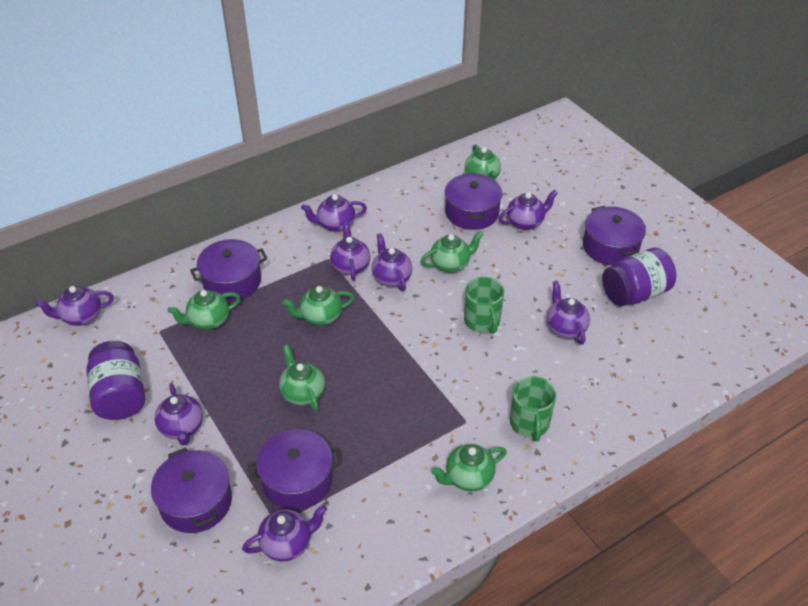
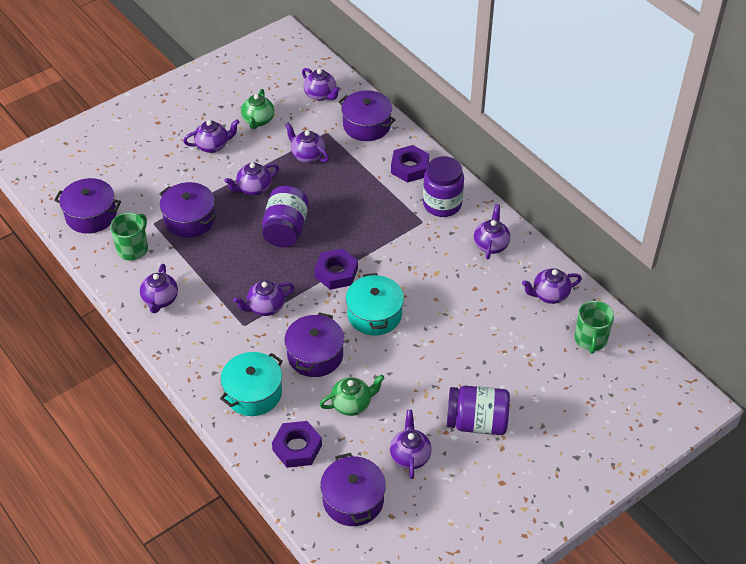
green teapot: 6 -> 2
purple jar: 2 -> 3
purple nut: 0 -> 3
purple teapot: 8 -> 9
turquoise pot: 0 -> 2

